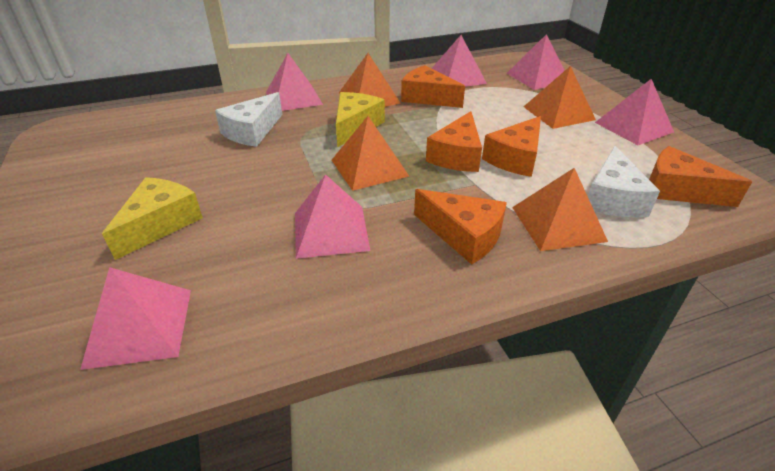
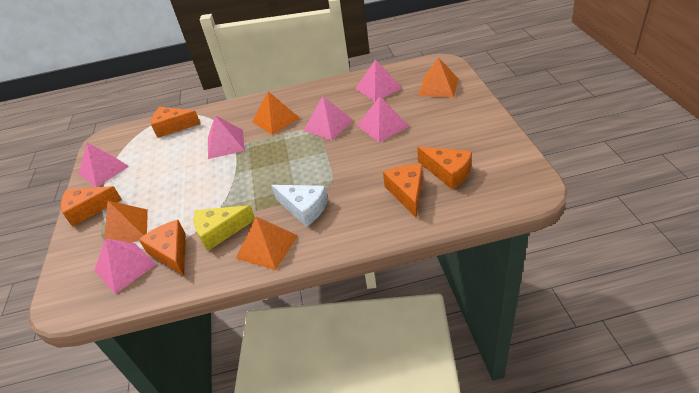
white cheese: 2 -> 1
yellow cheese: 2 -> 1

